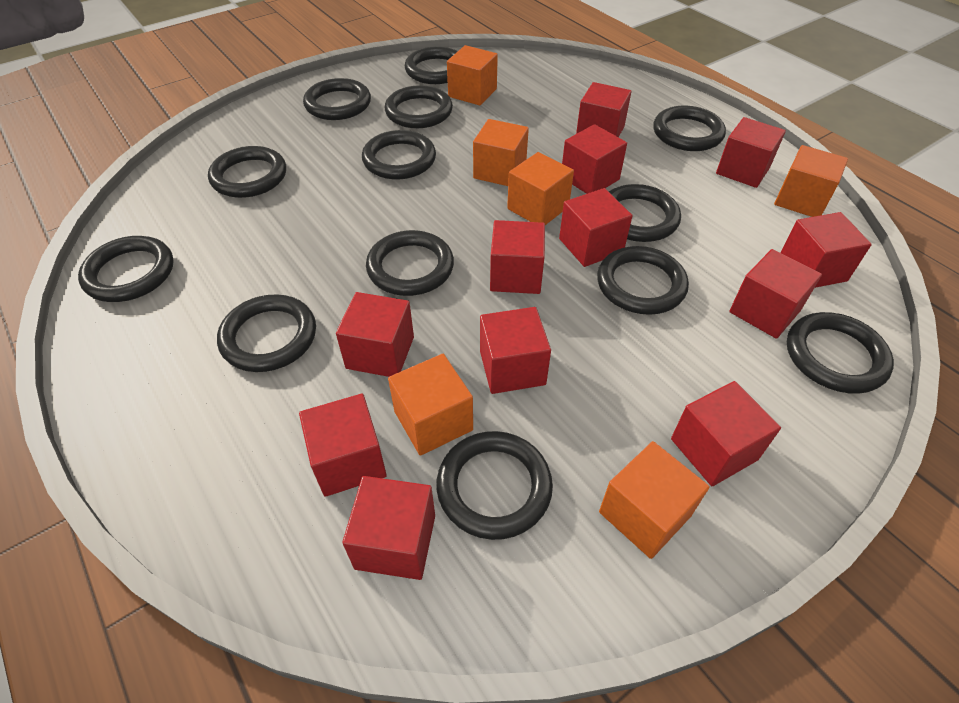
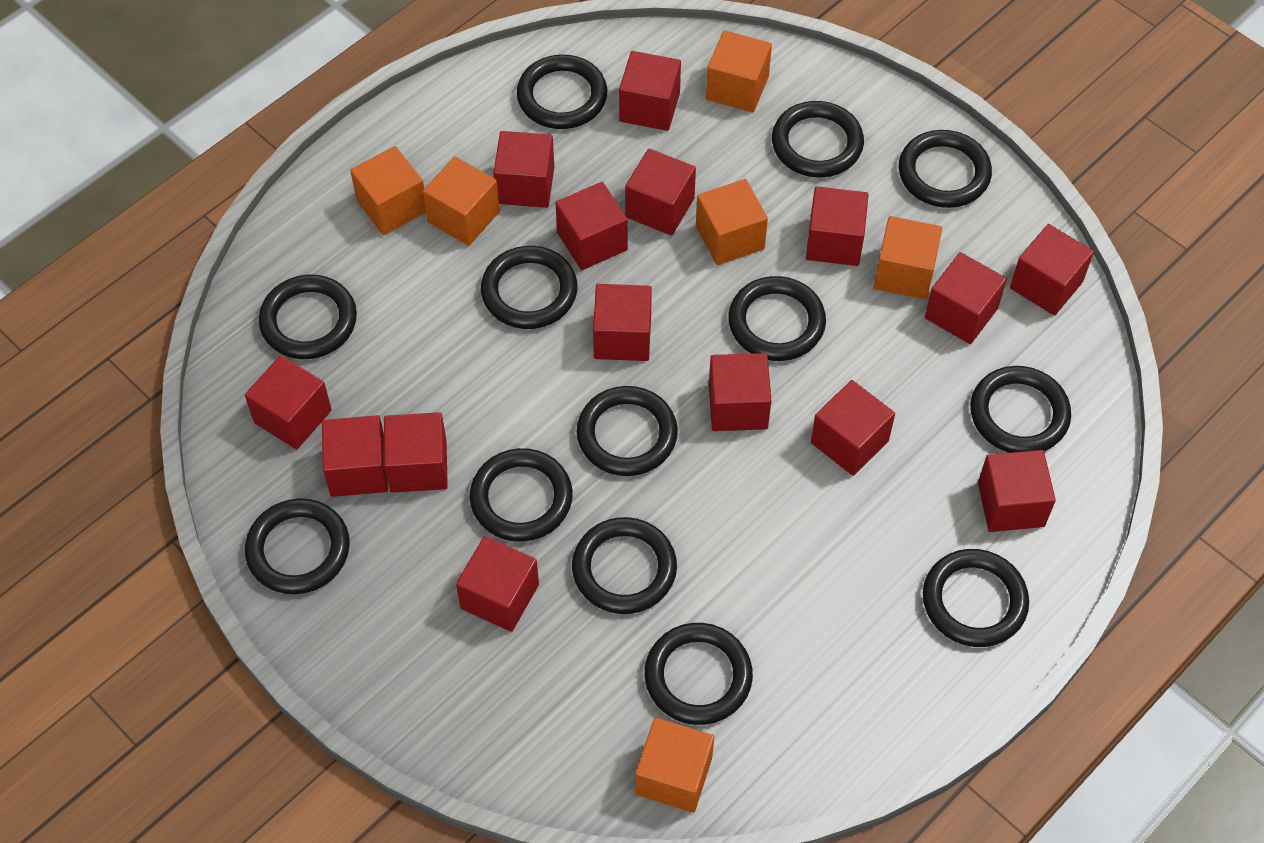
red cube: 12 -> 15

